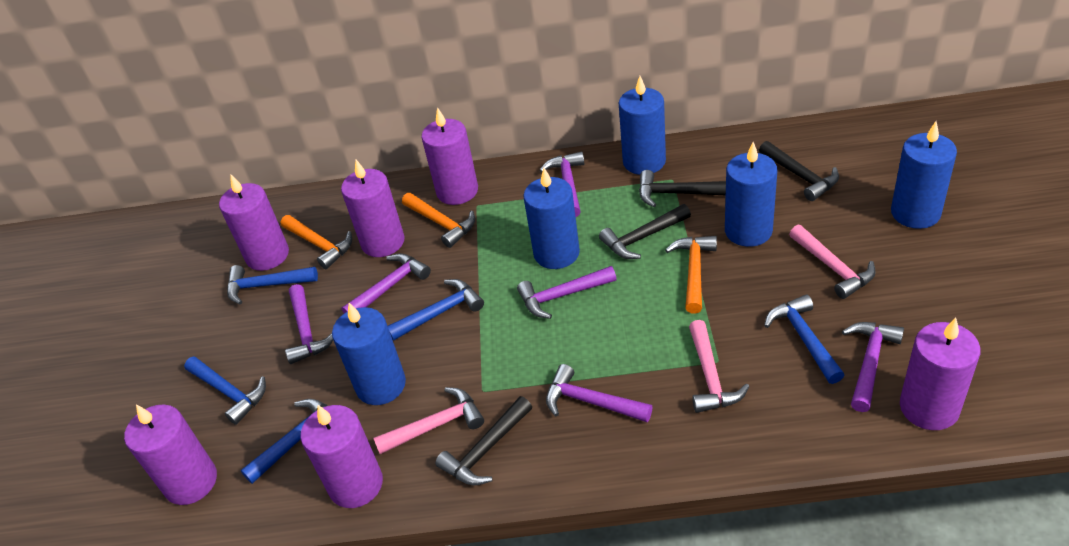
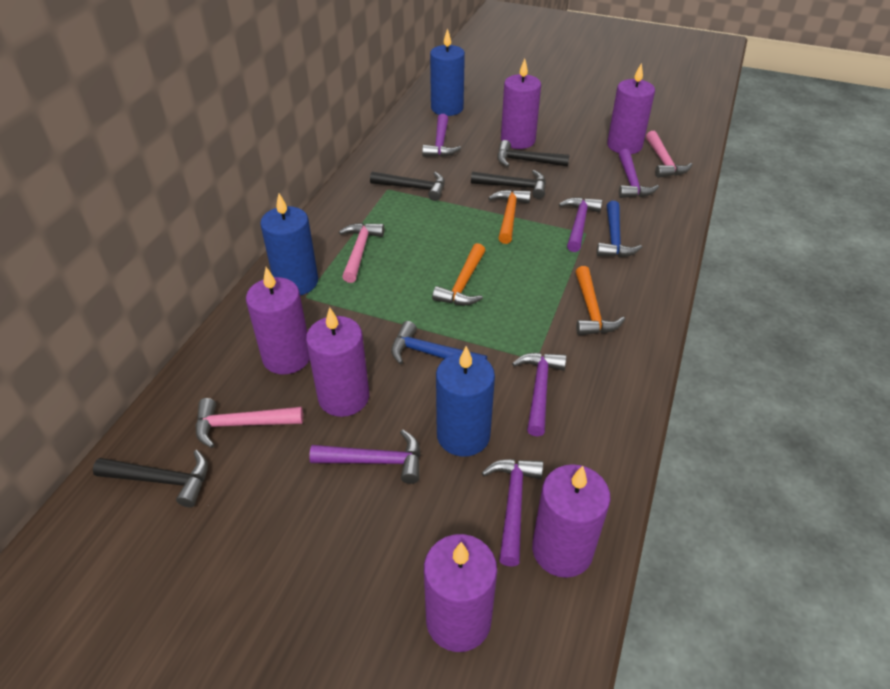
blue candle: 5 -> 3
blue hammer: 5 -> 2

